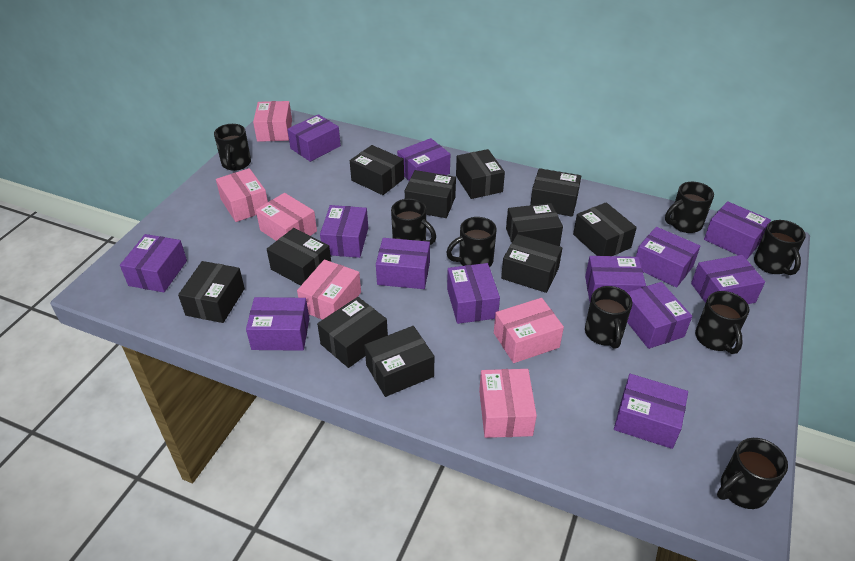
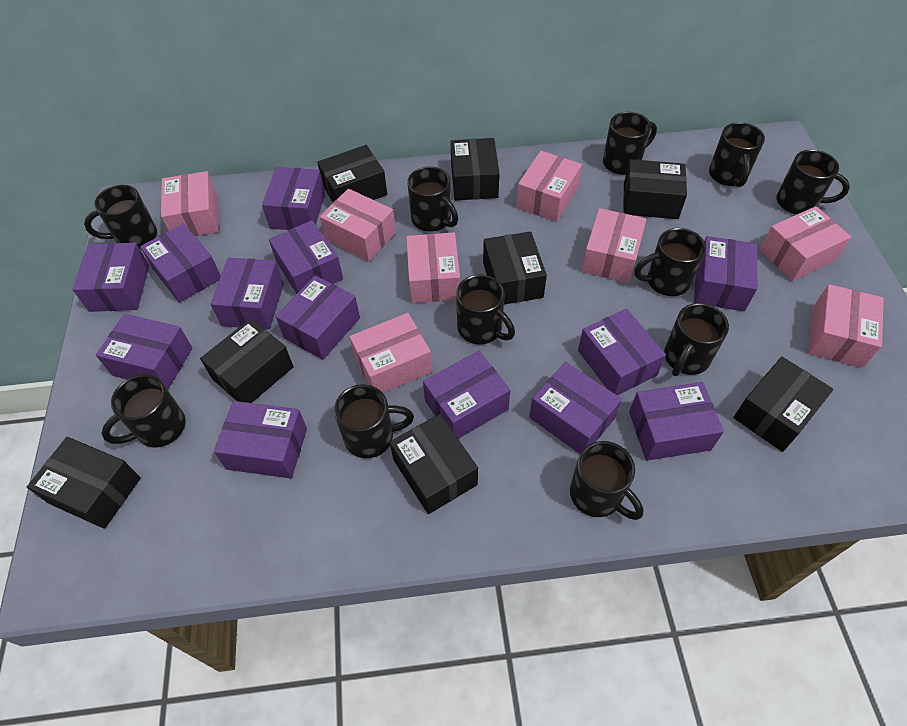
black box: 11 -> 8
black mug: 8 -> 11
pink box: 6 -> 8

